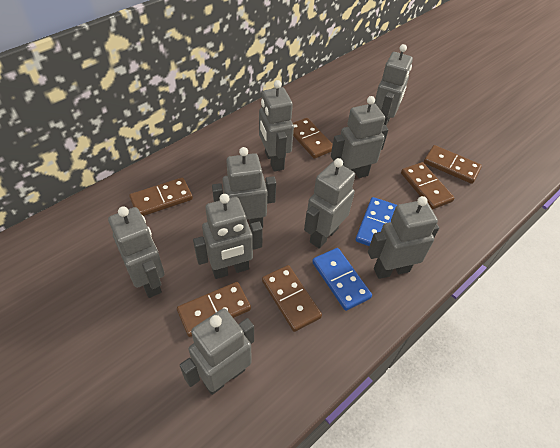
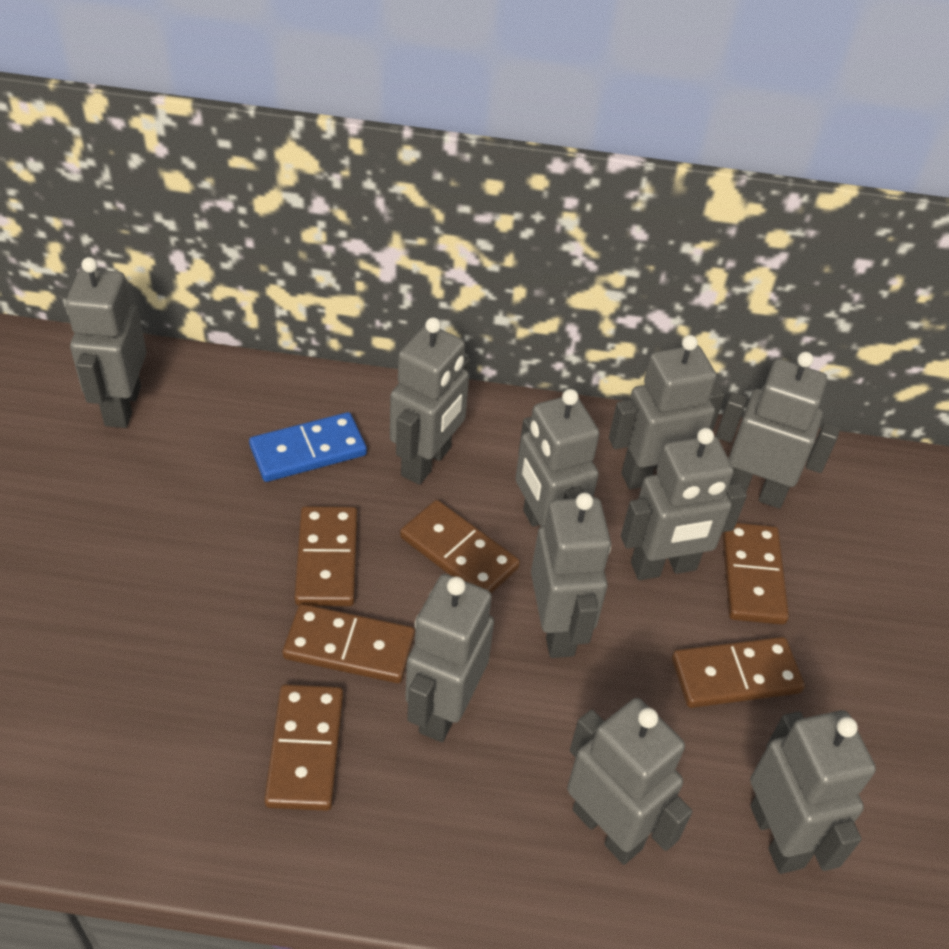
blue domino: 2 -> 1
grey robot: 9 -> 10

